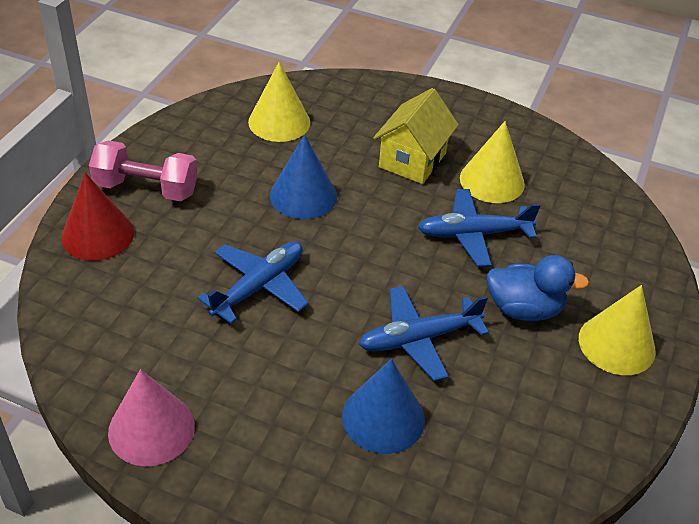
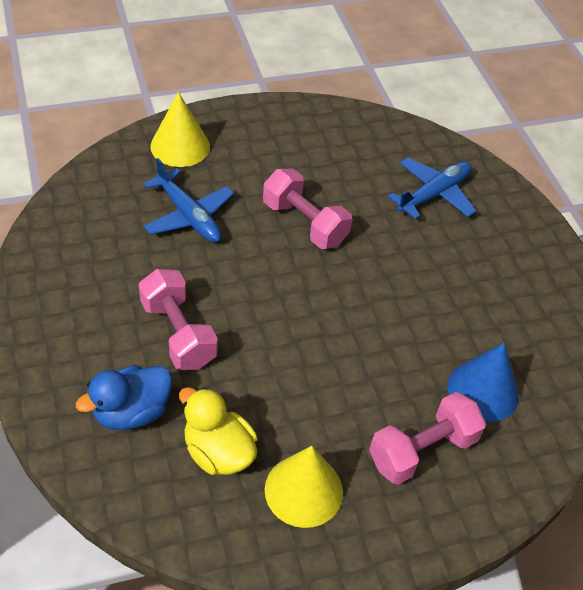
blue cone: 2 -> 1
blue plane: 3 -> 2
pink cone: 1 -> 0
pink dumbbell: 1 -> 3
red cone: 1 -> 0
yellow cone: 3 -> 2
yellow duck: 0 -> 1
yellow house: 1 -> 0

